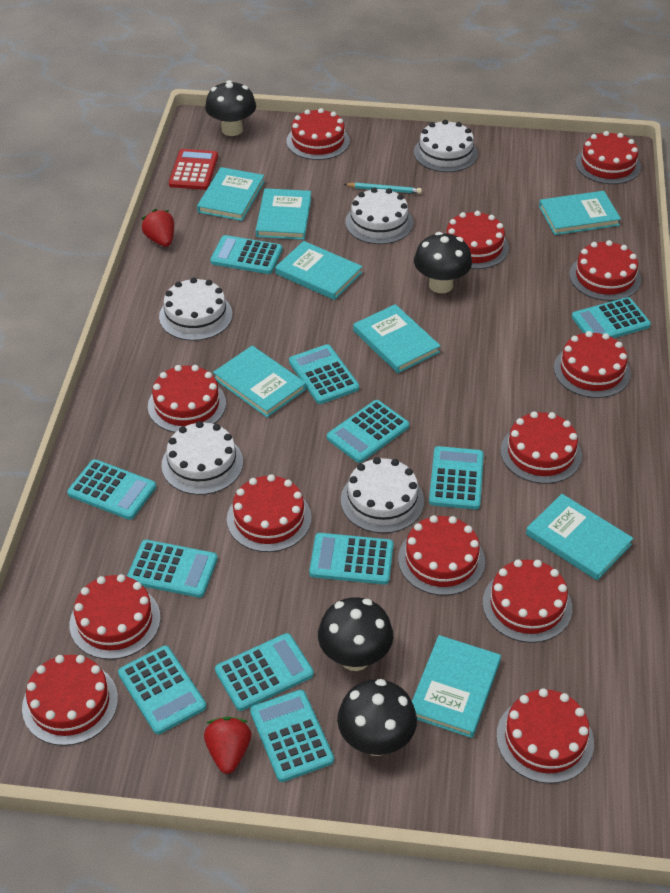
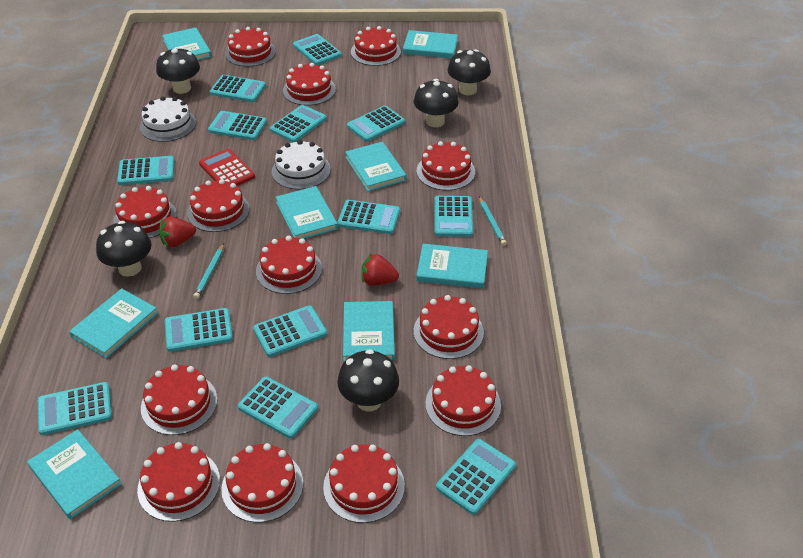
black mushroom: 4 -> 5
turquoise calculator: 11 -> 13
turquoise pencil: 1 -> 2
white cake: 5 -> 2

